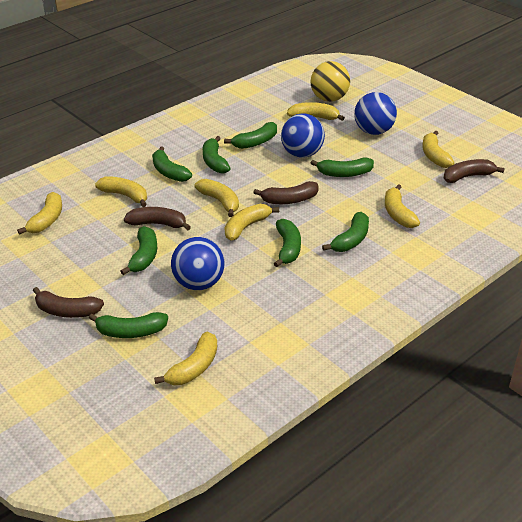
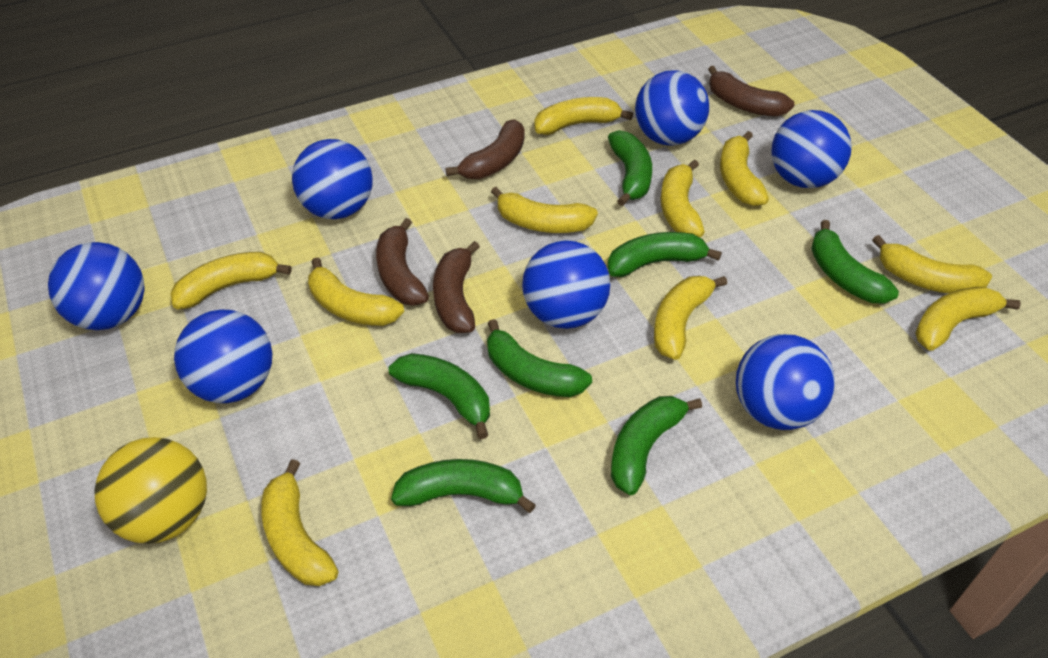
blue ball: 3 -> 7
green banana: 8 -> 7
yellow banana: 8 -> 10

